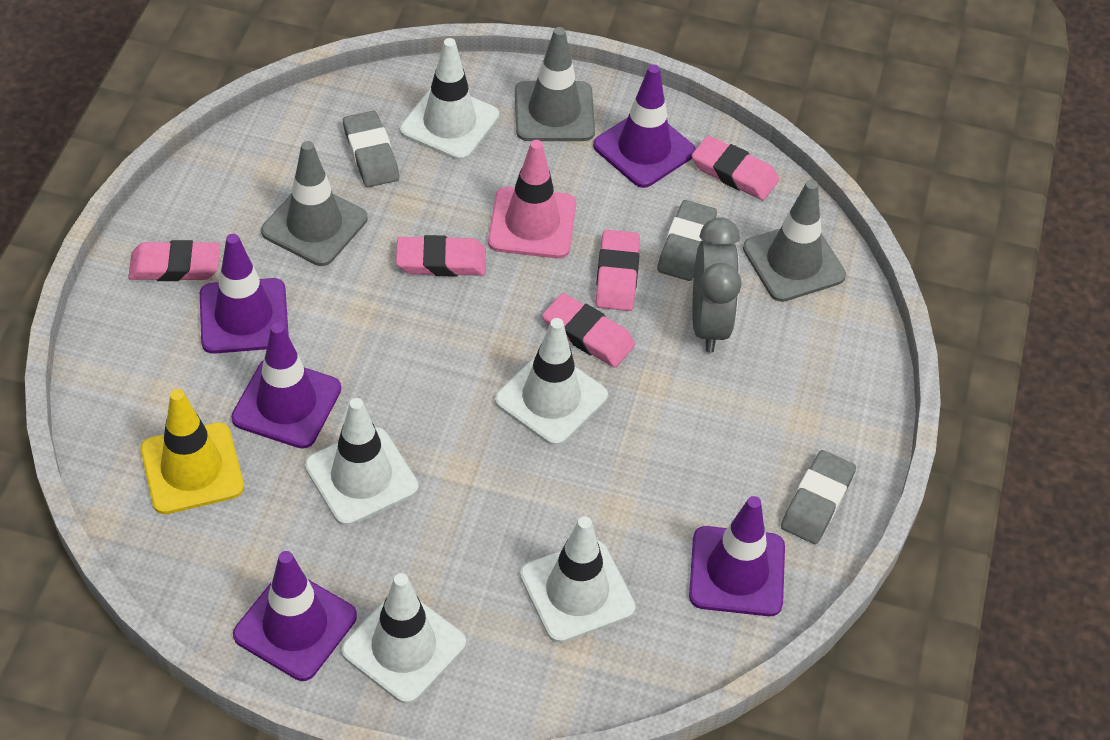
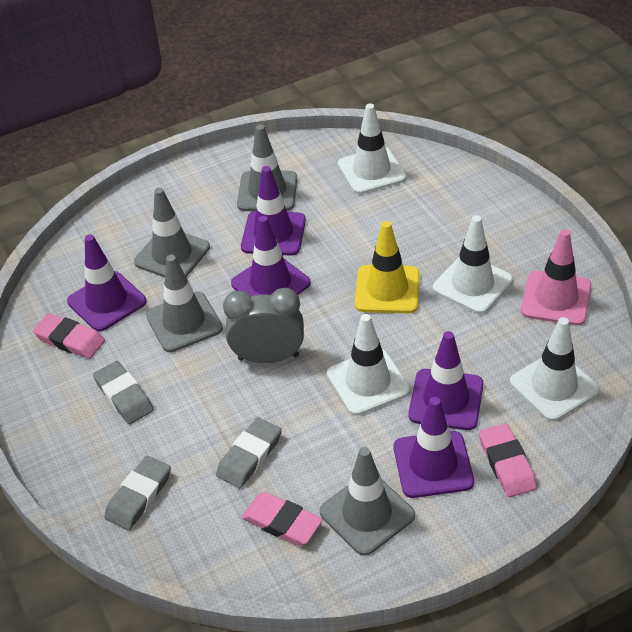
grey traffic cone: 3 -> 4
pink eraser: 5 -> 3
white traffic cone: 5 -> 4

